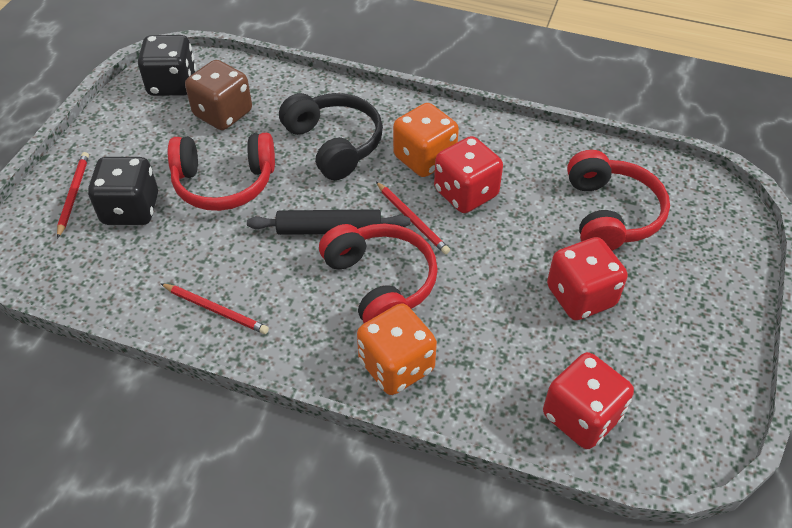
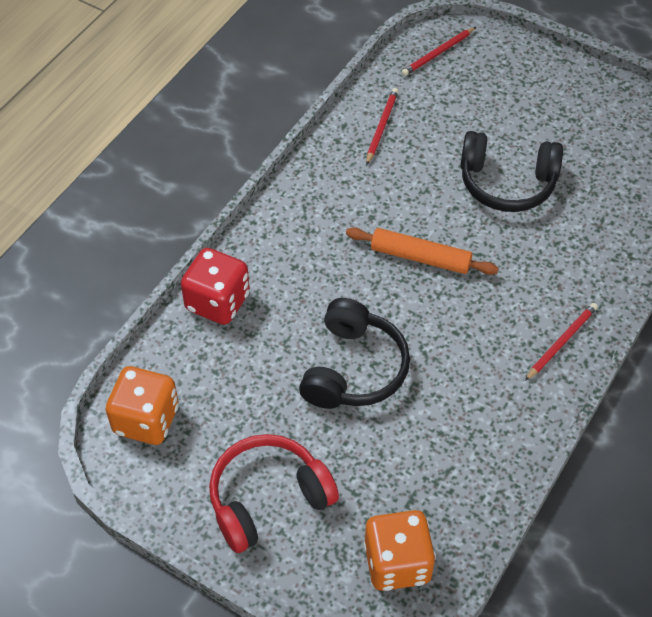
black dice: 2 -> 0
black headphones: 1 -> 2
black rolling pin: 1 -> 0
brown dice: 1 -> 0
orange rolling pin: 0 -> 1
red dice: 3 -> 1
red headphones: 3 -> 1

